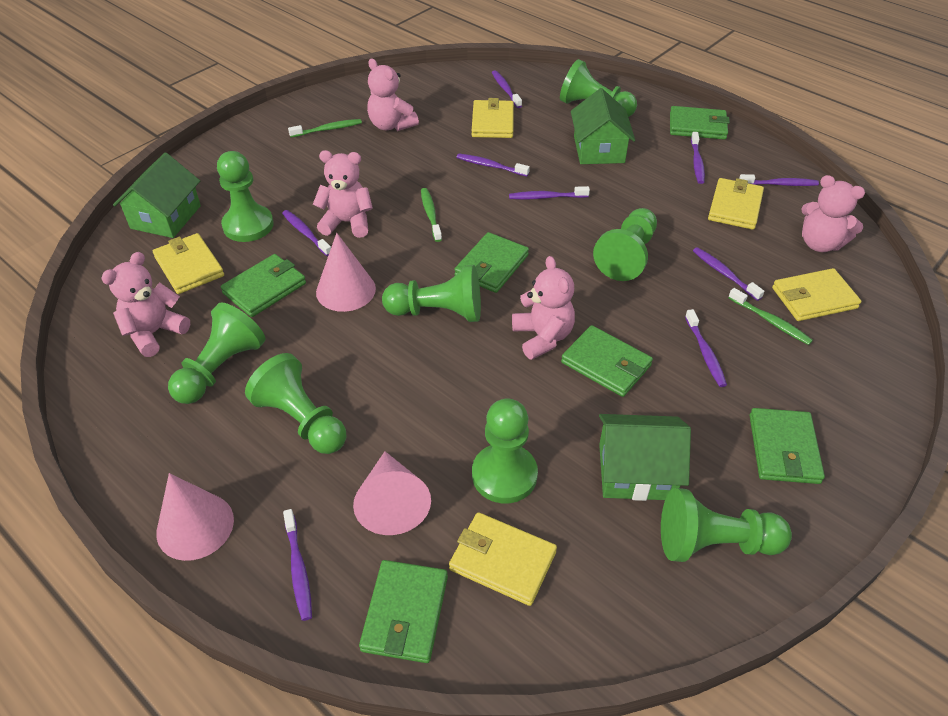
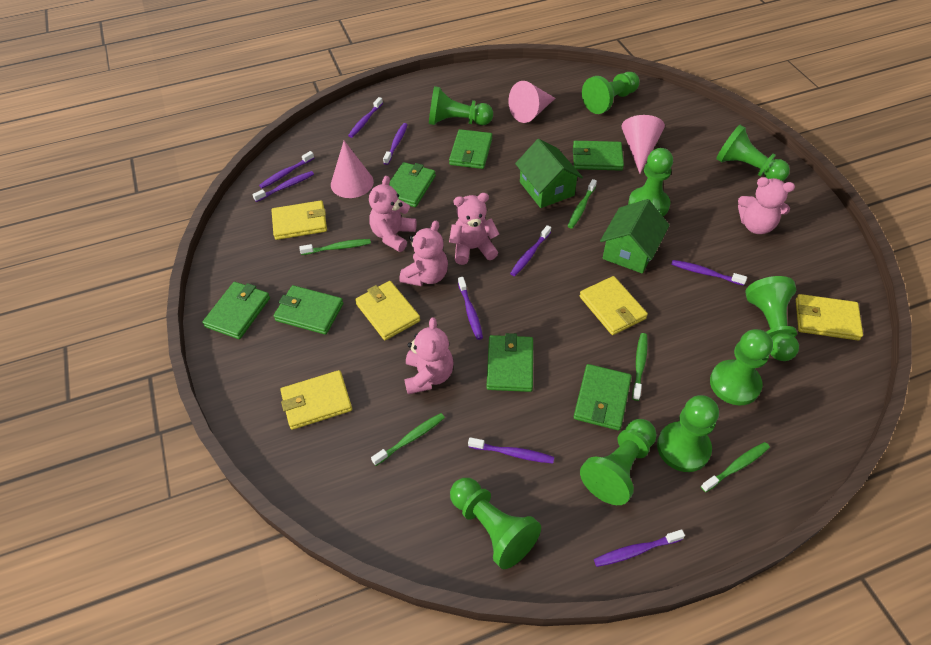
green house: 3 -> 2
green pawn: 8 -> 9
green toothbrush: 3 -> 5
green wallet: 6 -> 7

